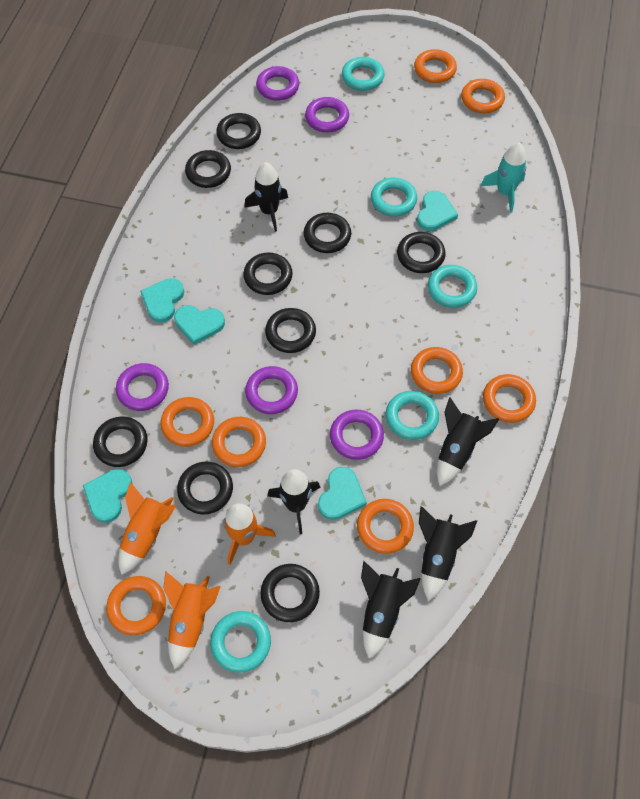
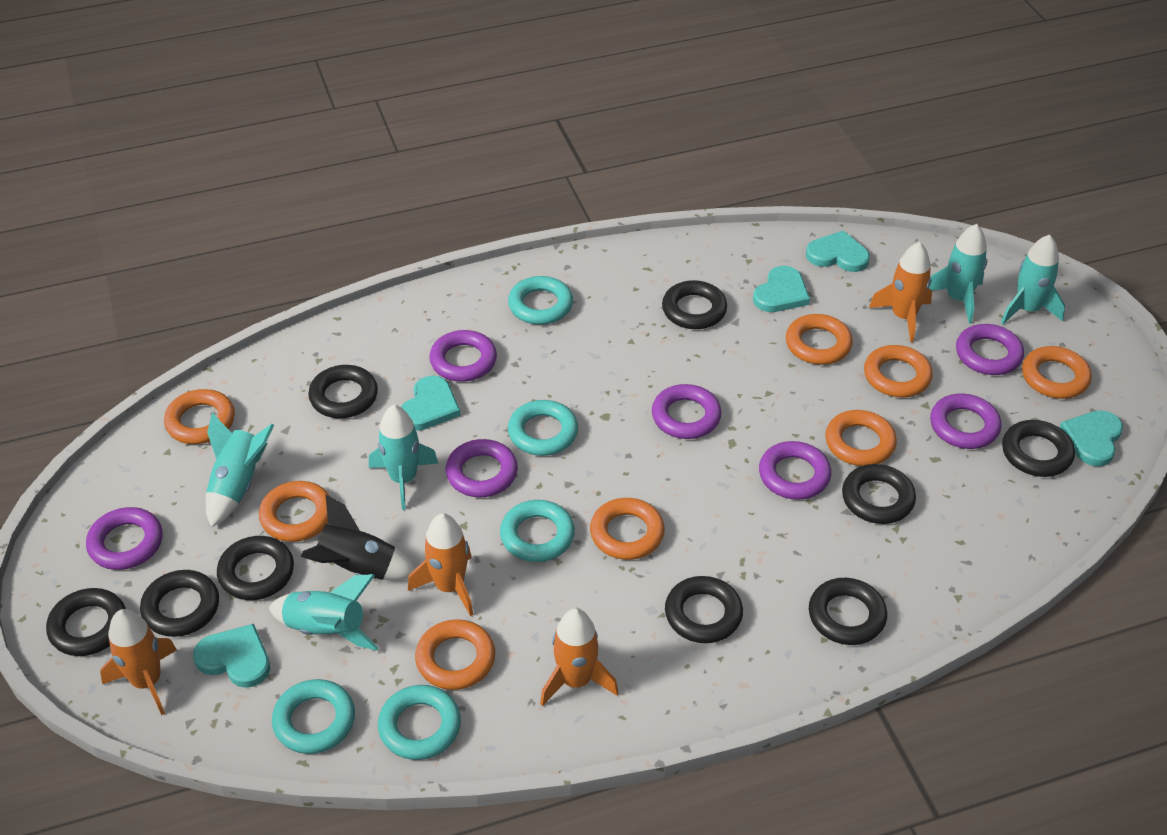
black rocket: 5 -> 1
orange rocket: 3 -> 4
purple ring: 5 -> 7
turquoise rocket: 1 -> 5

